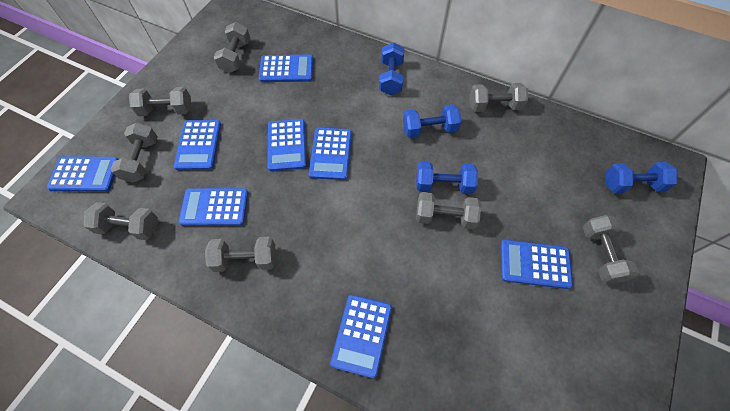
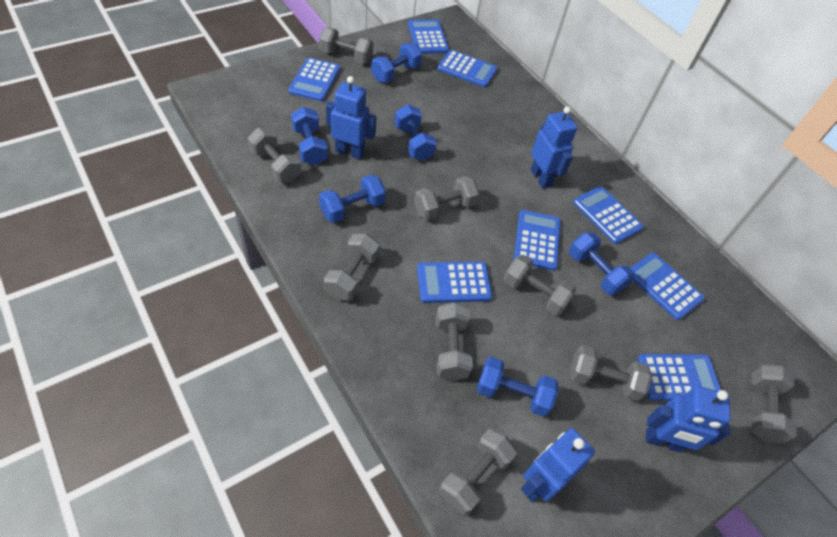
blue dumbbell: 4 -> 6
blue robot: 0 -> 4
grey dumbbell: 8 -> 9

